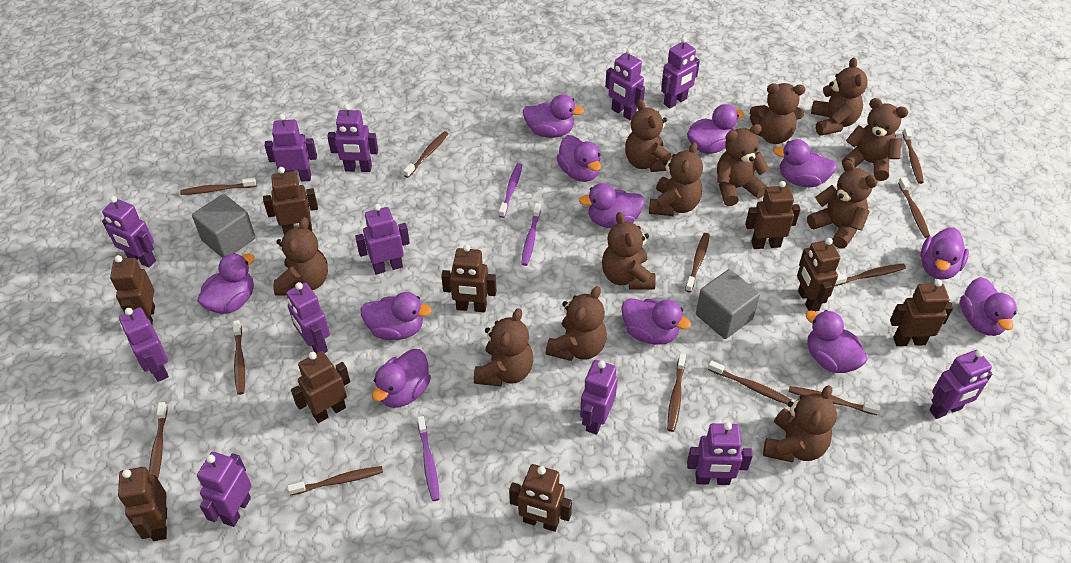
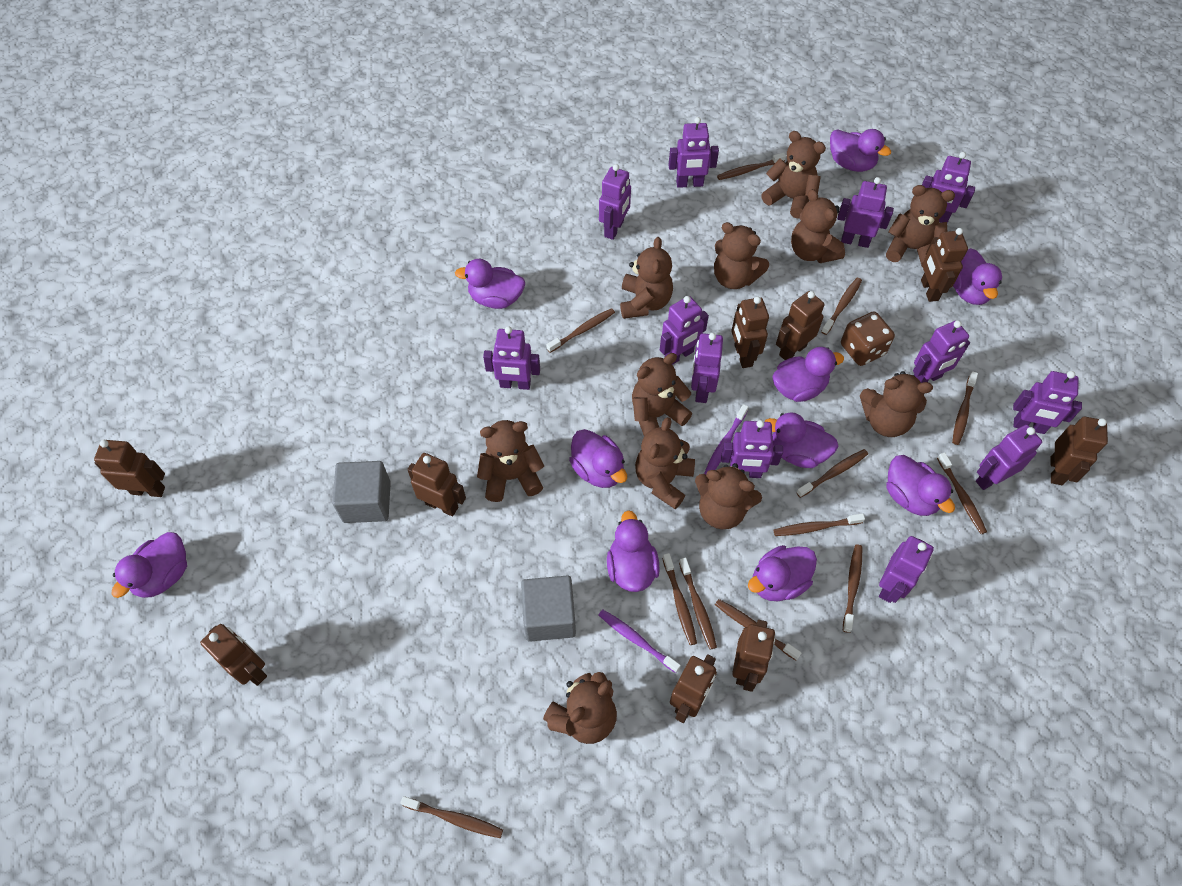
brown dice: 0 -> 1
brown teddy bear: 12 -> 11
purple duck: 12 -> 10
purple toothbrush: 3 -> 2

